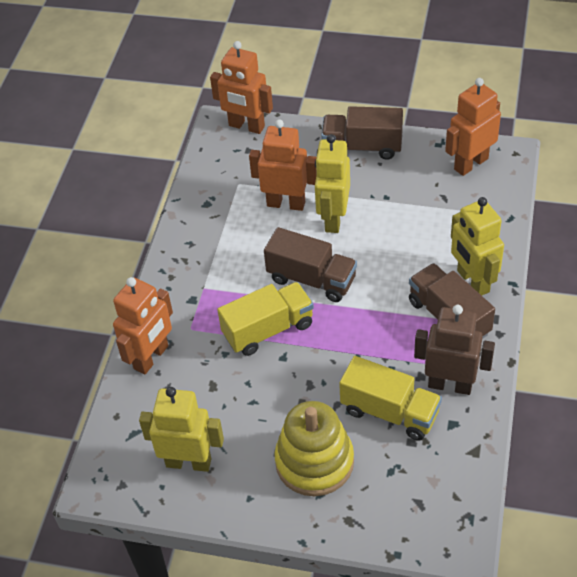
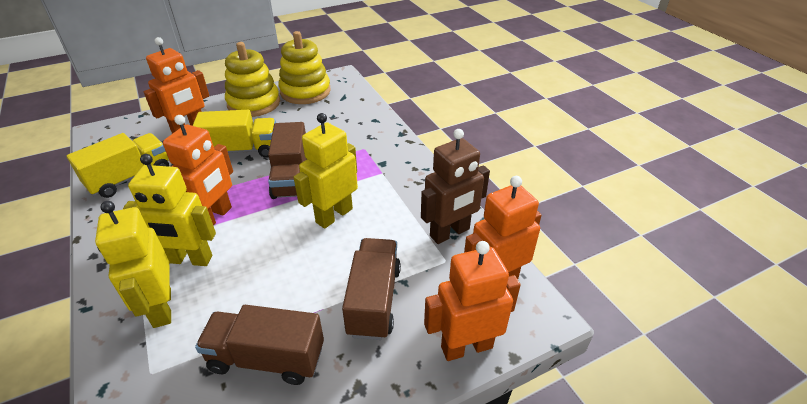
yellow stacking toy: 1 -> 2

